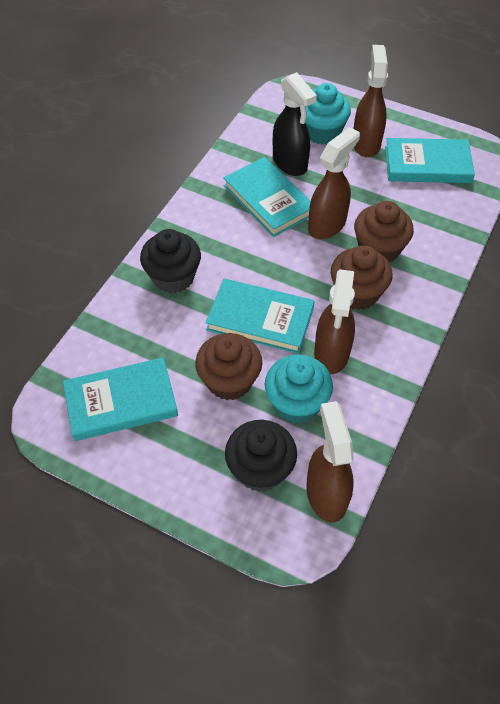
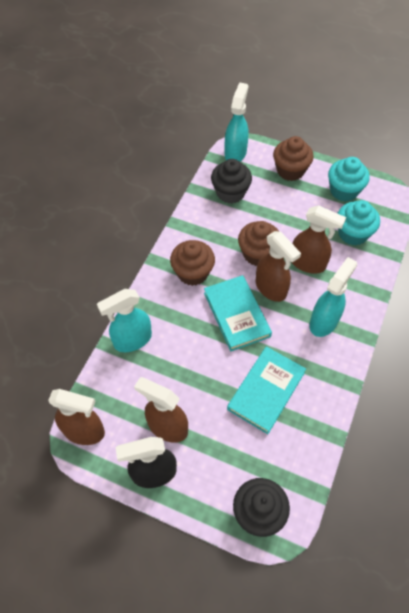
turquoise book: 4 -> 2
turquoise spray bottle: 0 -> 3

